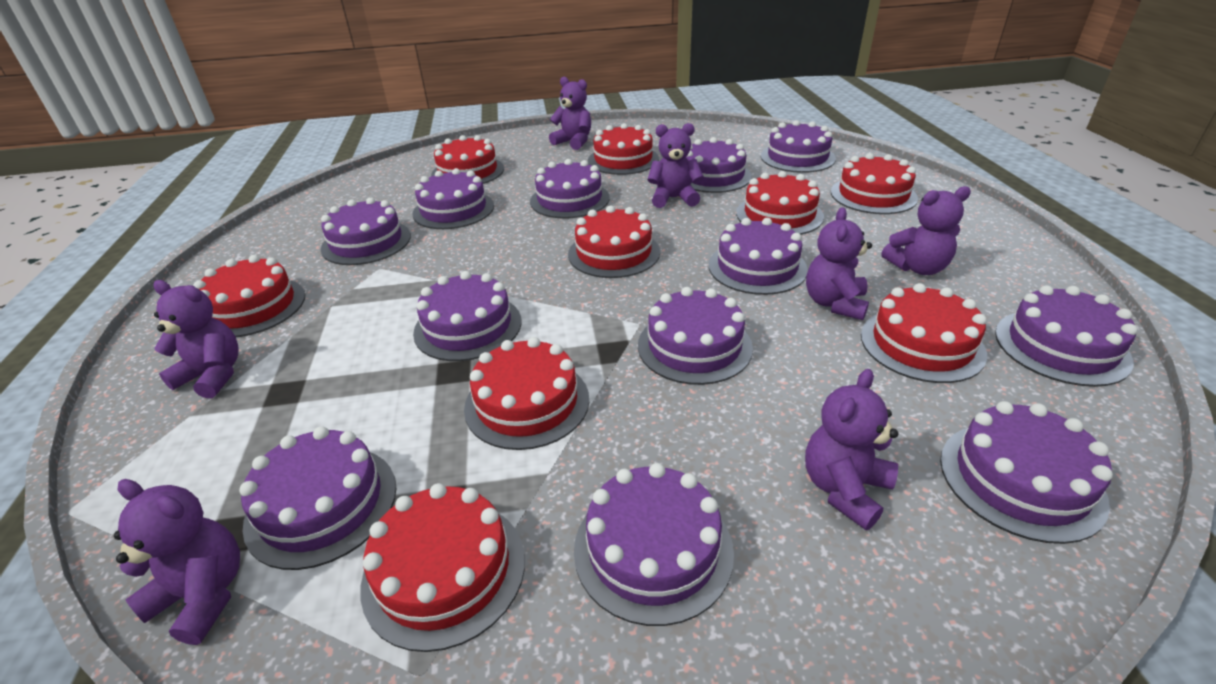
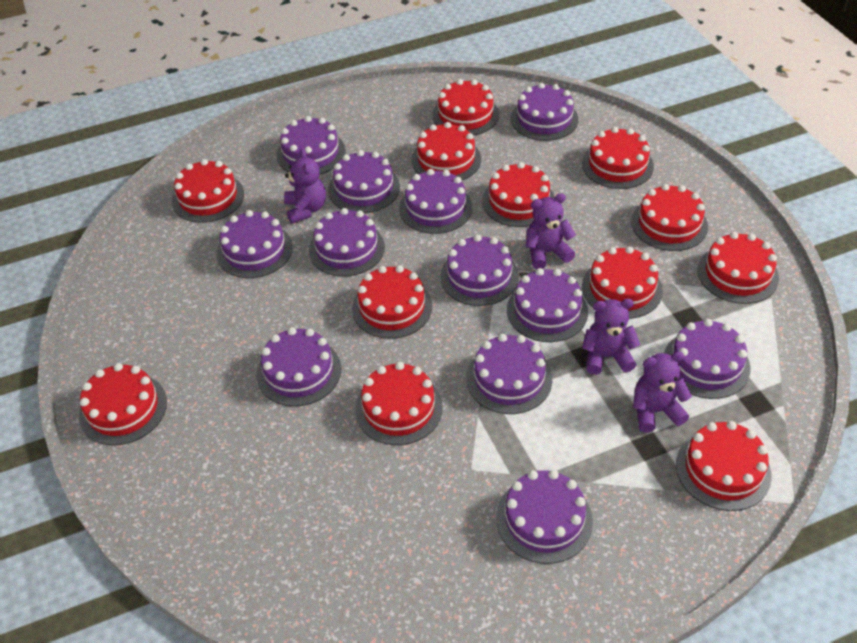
purple teddy bear: 7 -> 4
red cake: 9 -> 12

